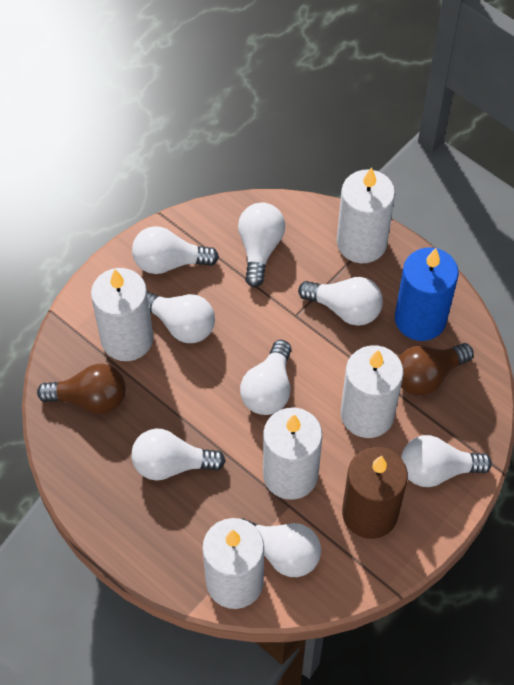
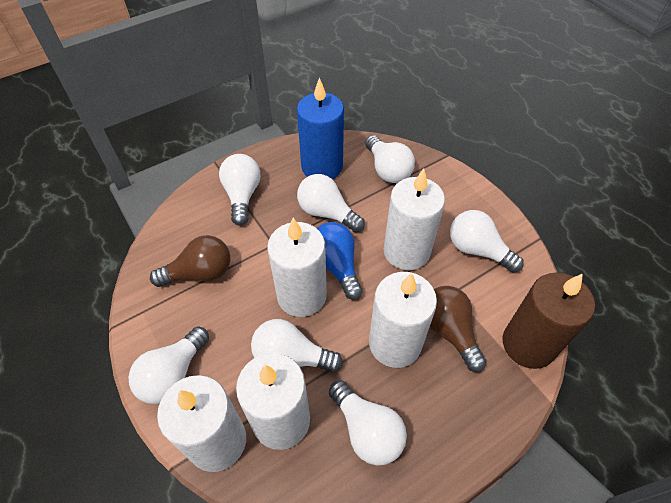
blue light bulb: 0 -> 1
white light bulb: 8 -> 7

